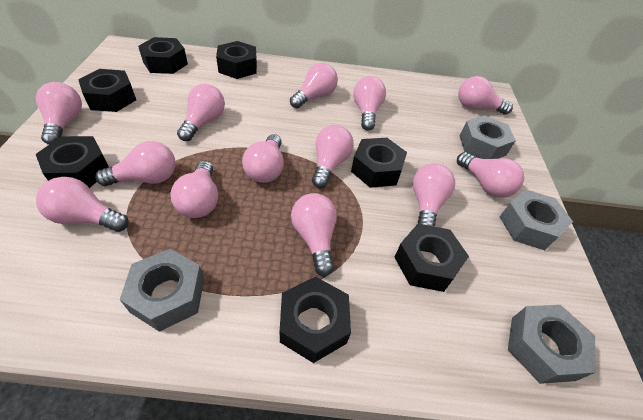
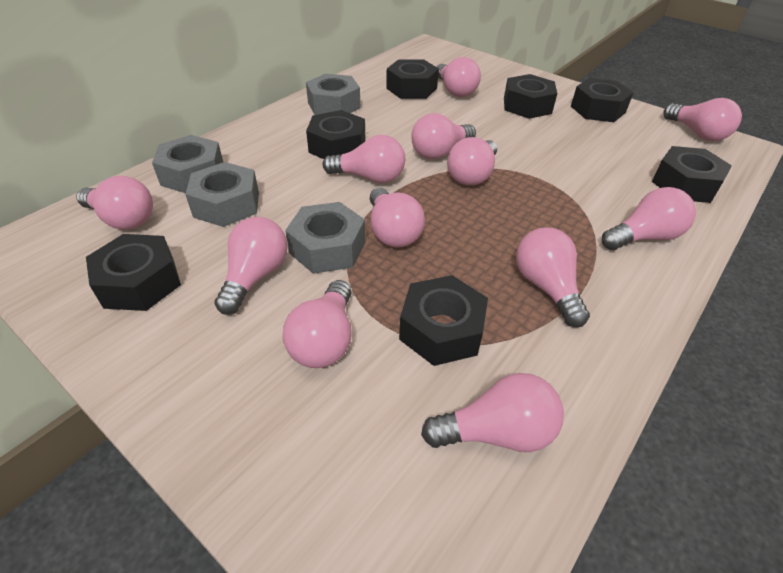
pink light bulb: 13 -> 12

